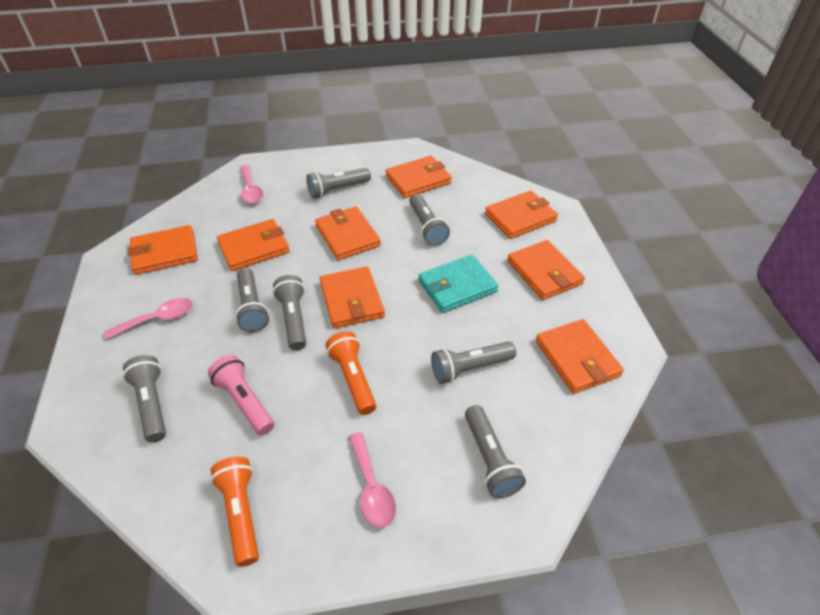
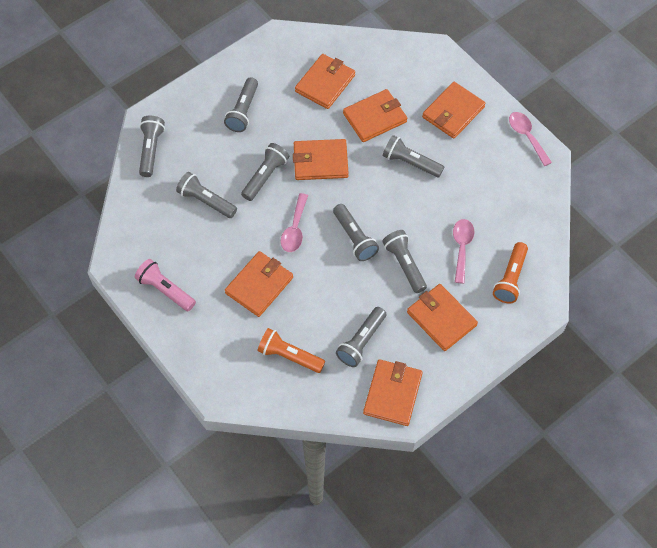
grey flashlight: 7 -> 8
orange wallet: 8 -> 7
turquoise wallet: 1 -> 0

